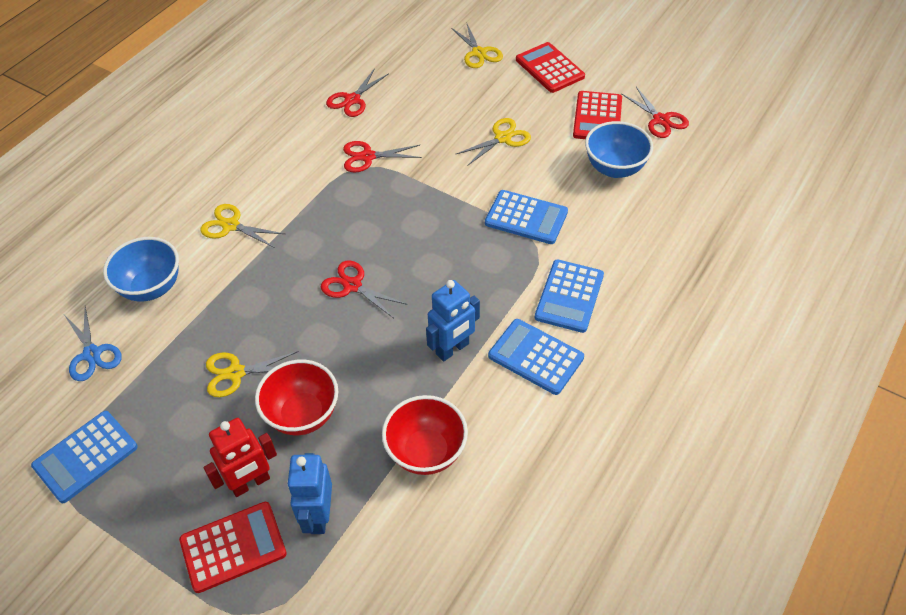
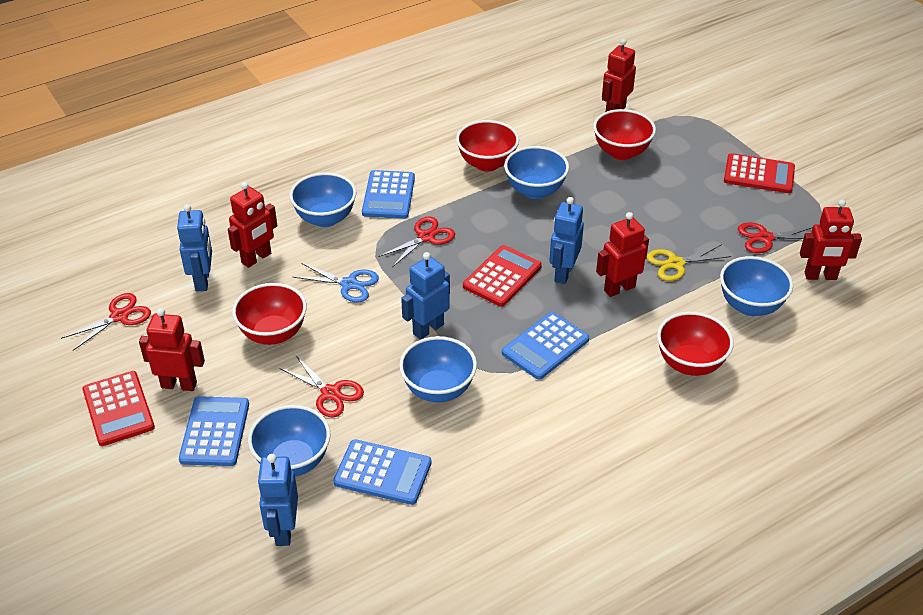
blue bowl: 2 -> 5
blue robot: 2 -> 4
red bowl: 2 -> 4
red robot: 1 -> 5
yellow scissors: 4 -> 1

